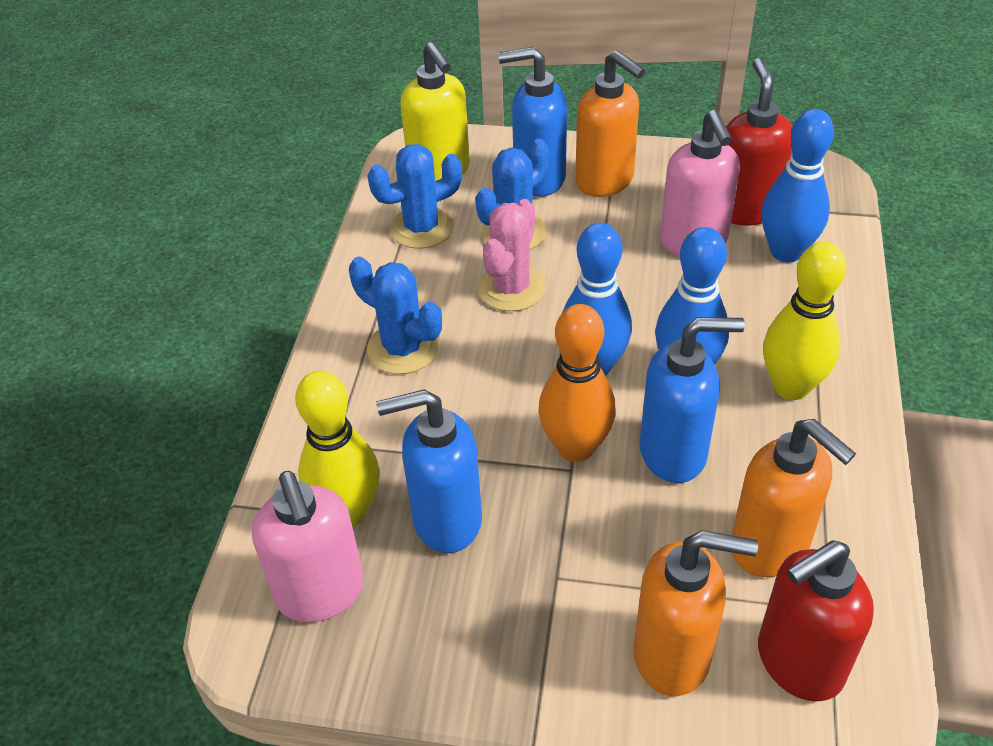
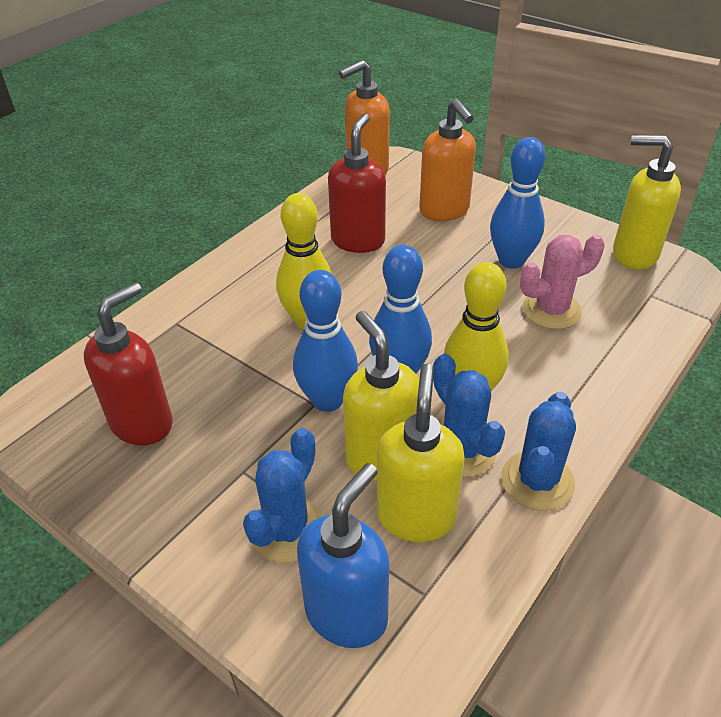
blue soap dispenser: 3 -> 1
orange bowling pin: 1 -> 0
orange soap dispenser: 3 -> 2
pink soap dispenser: 2 -> 0
yellow soap dispenser: 1 -> 3

